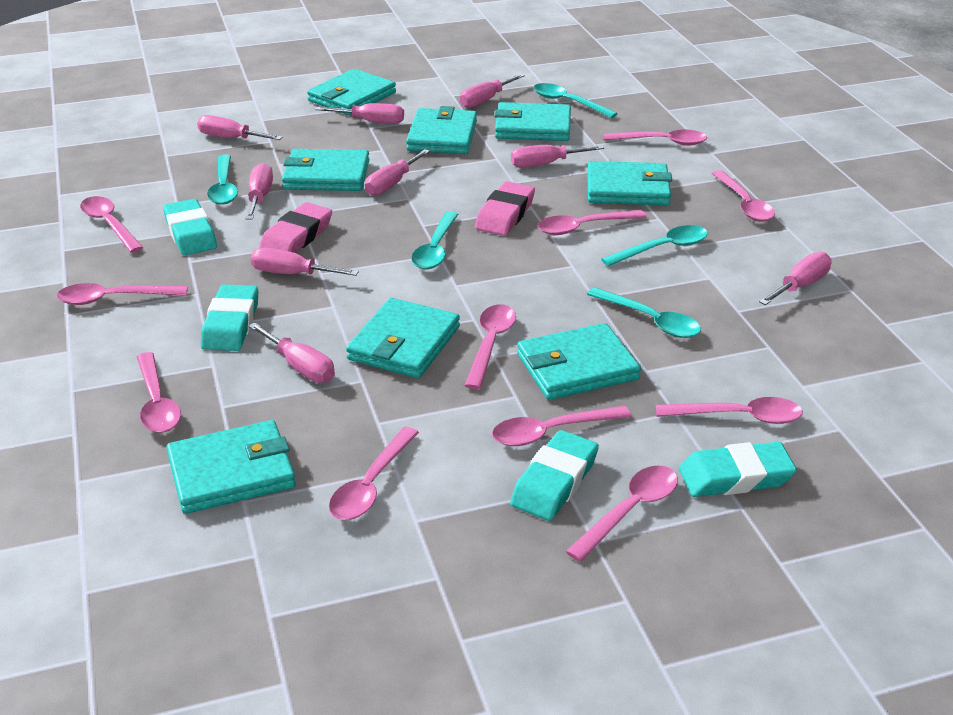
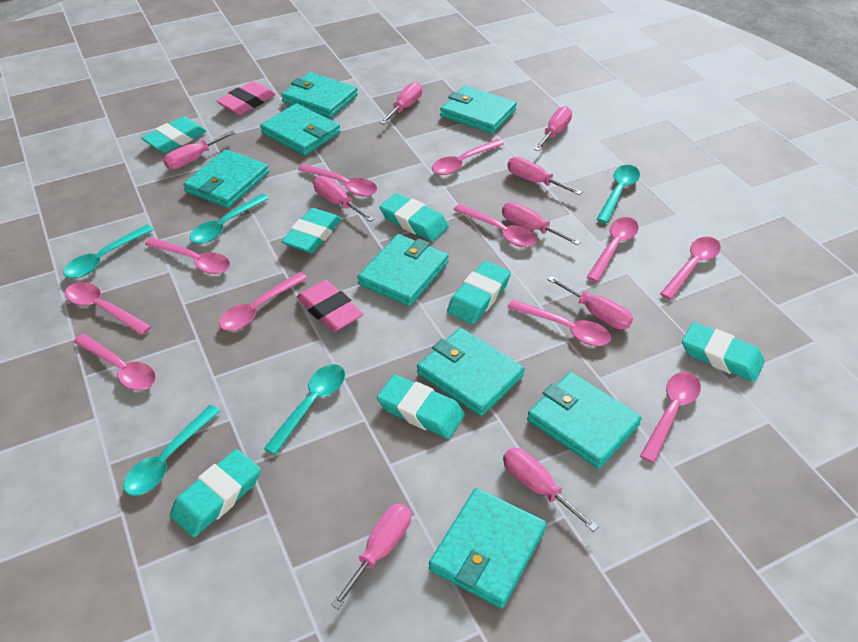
turquoise eraser: 4 -> 7

